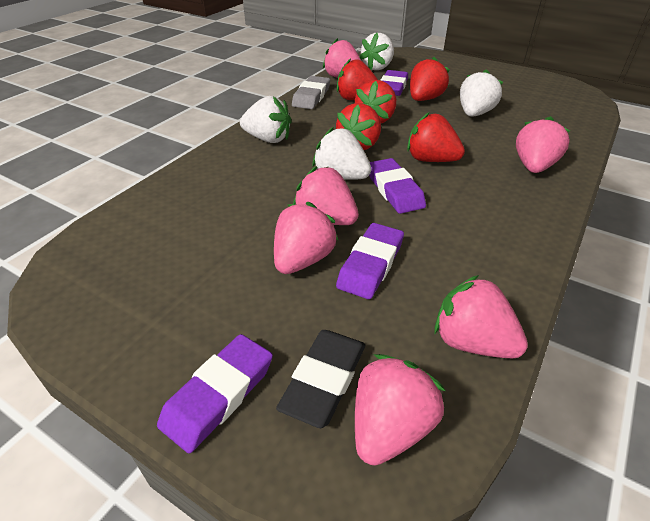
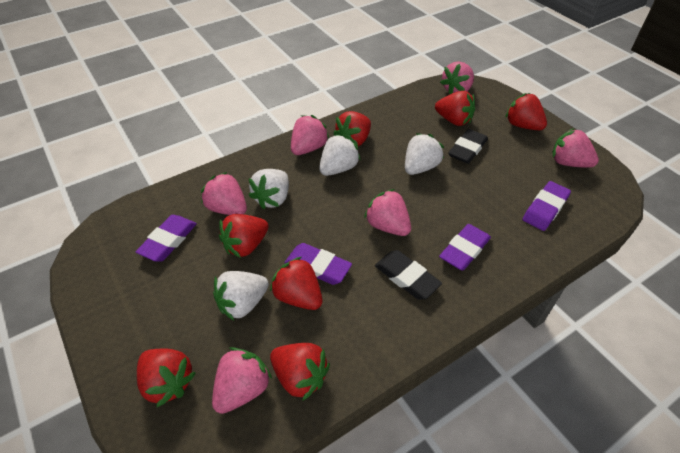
black eraser: 1 -> 2
grey eraser: 1 -> 0
red strawberry: 5 -> 7

